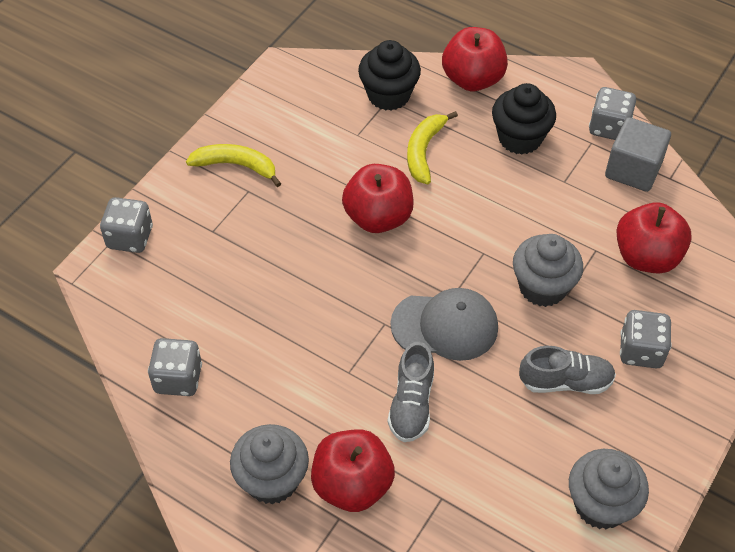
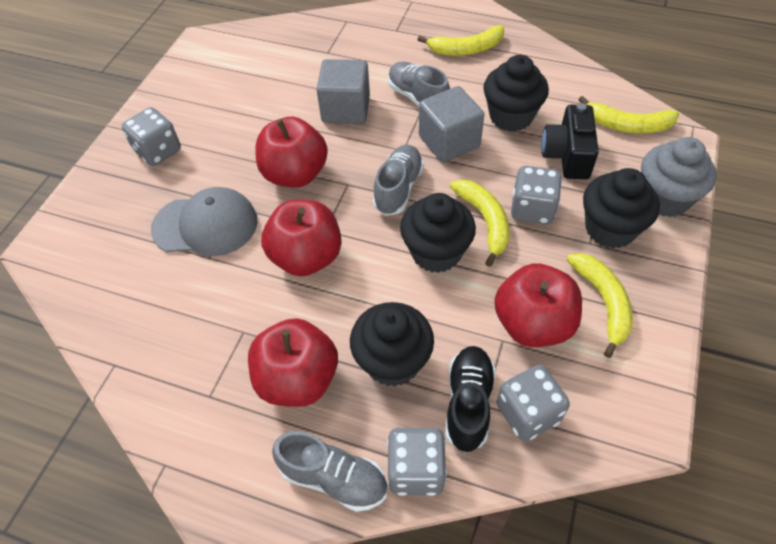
black camera: 0 -> 1
black cupcake: 2 -> 4
black shoe: 0 -> 1
grey cube: 1 -> 2
grey cupcake: 3 -> 1
grey shoe: 2 -> 3
yellow banana: 2 -> 4

